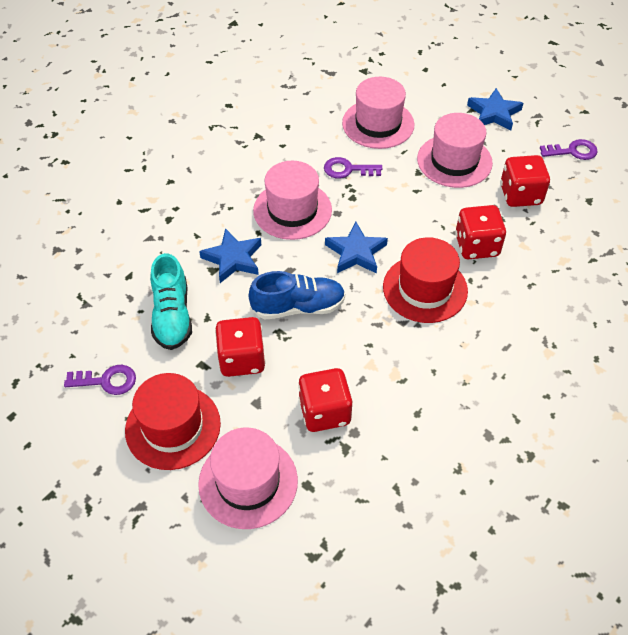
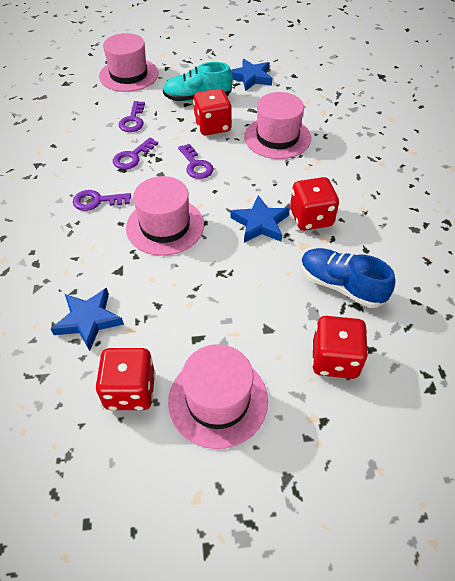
purple key: 3 -> 4
red hat: 2 -> 0

